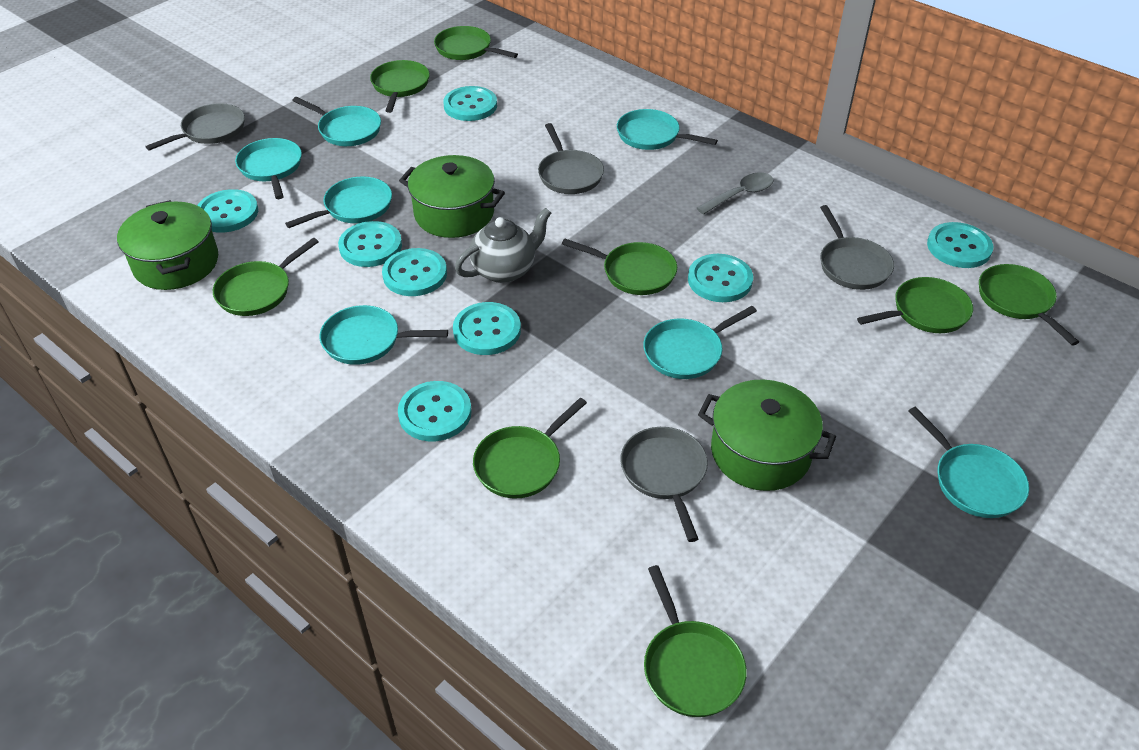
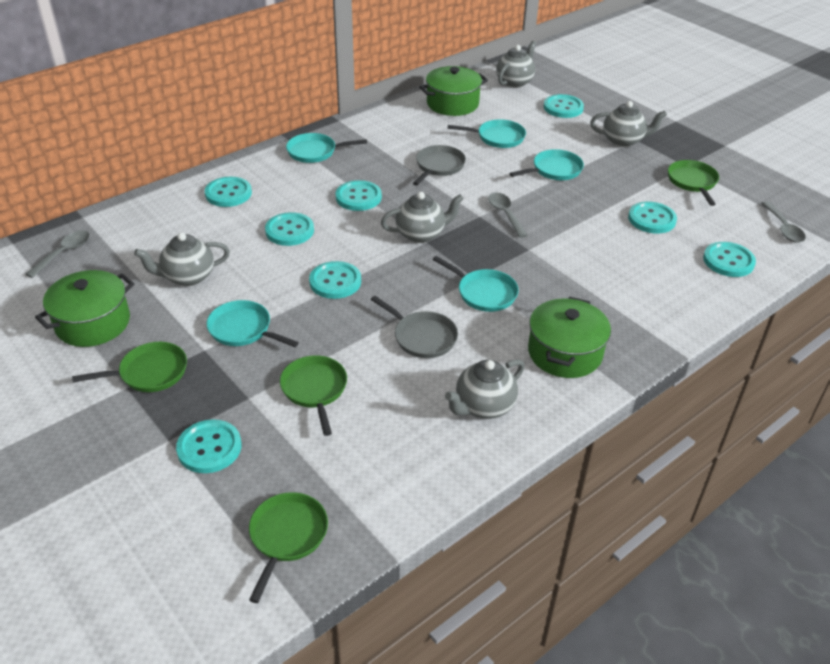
green pan: 8 -> 4
grey pan: 4 -> 2
grey spoon: 1 -> 3
grey teapot: 1 -> 5
turquoise pan: 7 -> 5

